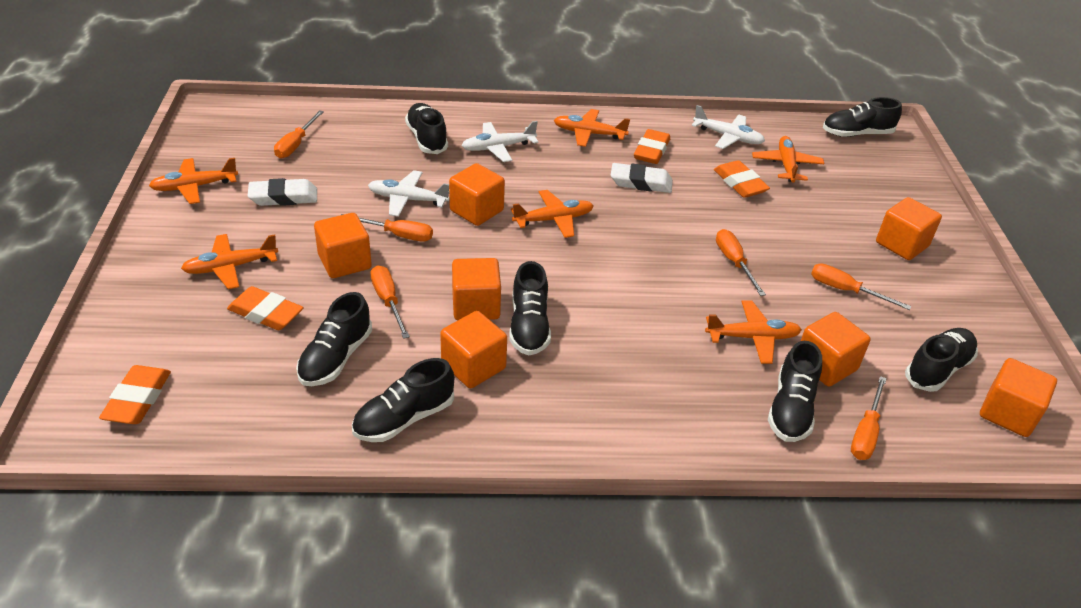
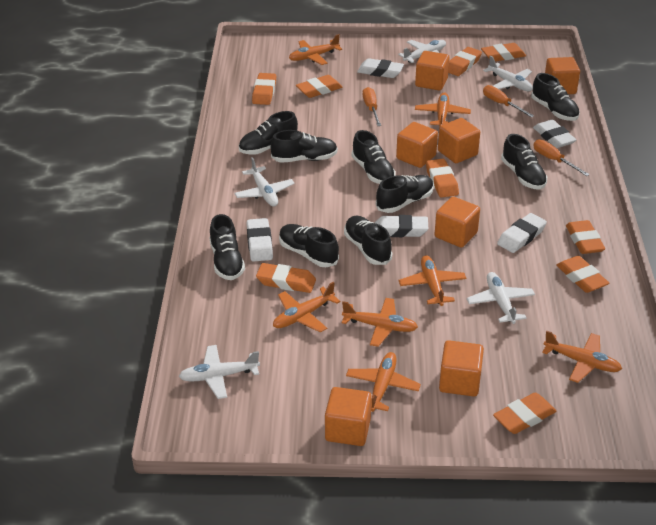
black shoe: 7 -> 9
orange eraser: 4 -> 9
orange plane: 6 -> 7
orange screwdriver: 6 -> 3
white eraser: 2 -> 5
white plane: 3 -> 5

